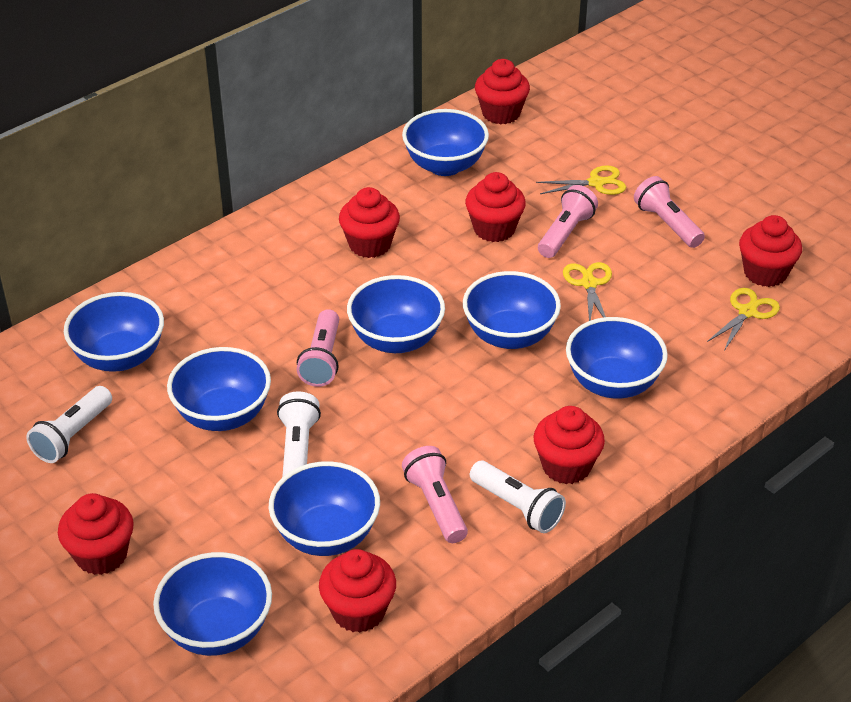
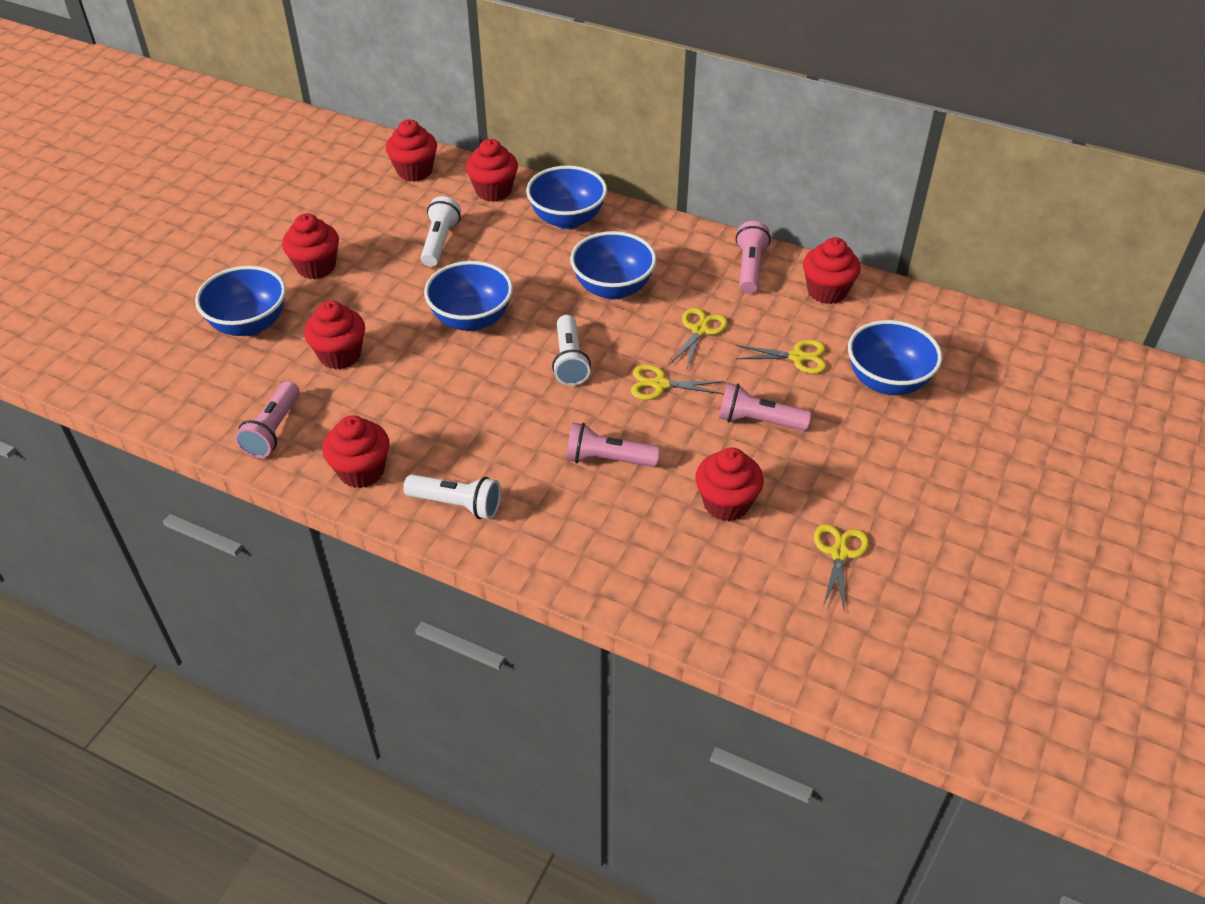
blue bowl: 8 -> 5
yellow scissors: 3 -> 4

